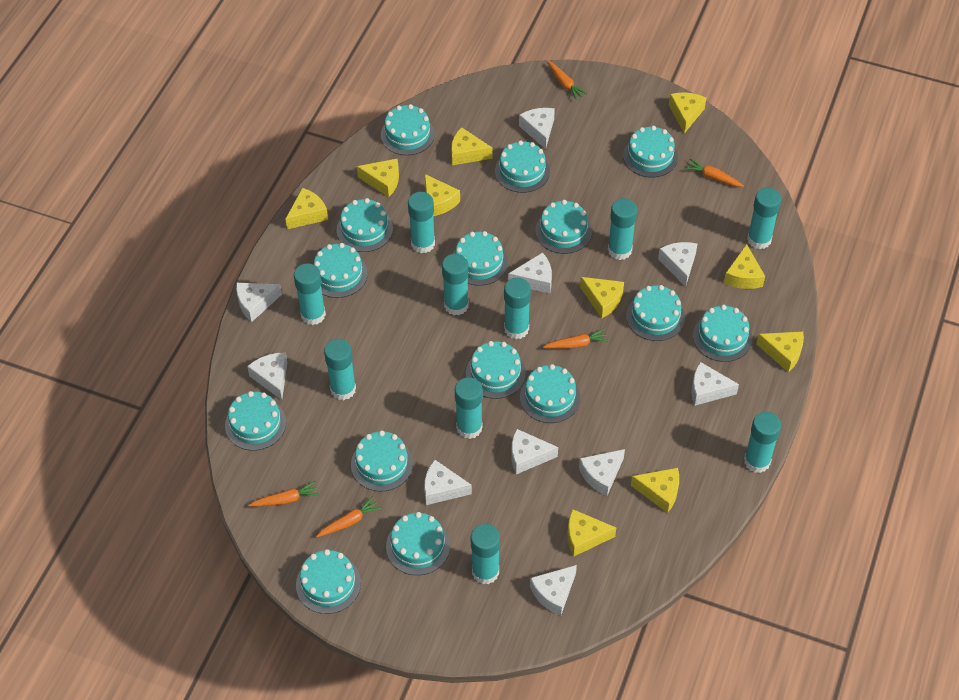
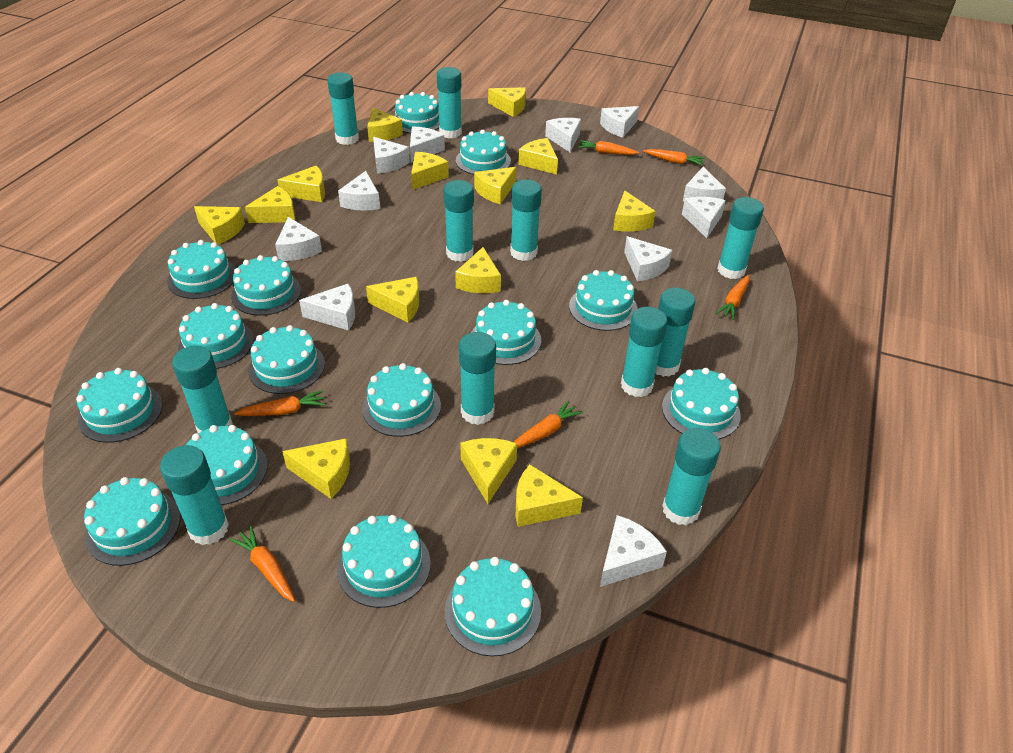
orange carrot: 5 -> 6
turquoise glue stick: 10 -> 11
white cheese: 10 -> 11
yellow cheese: 10 -> 14

